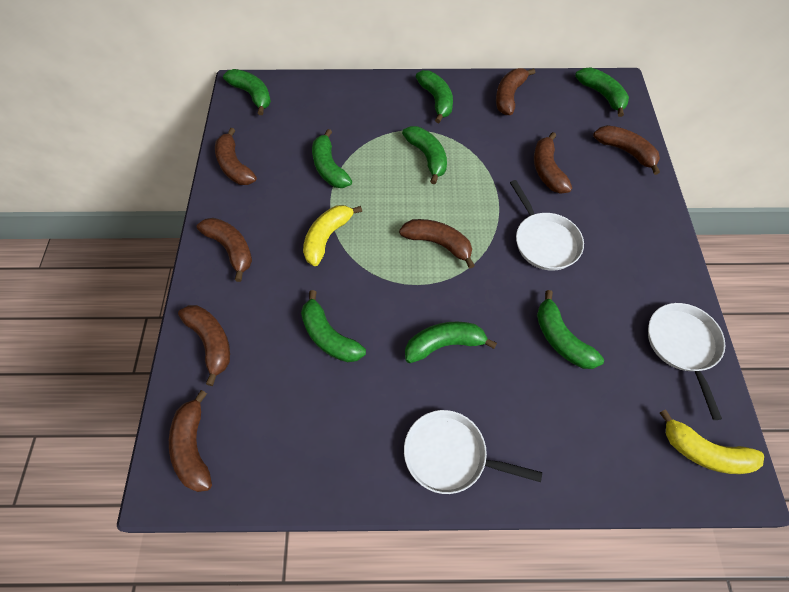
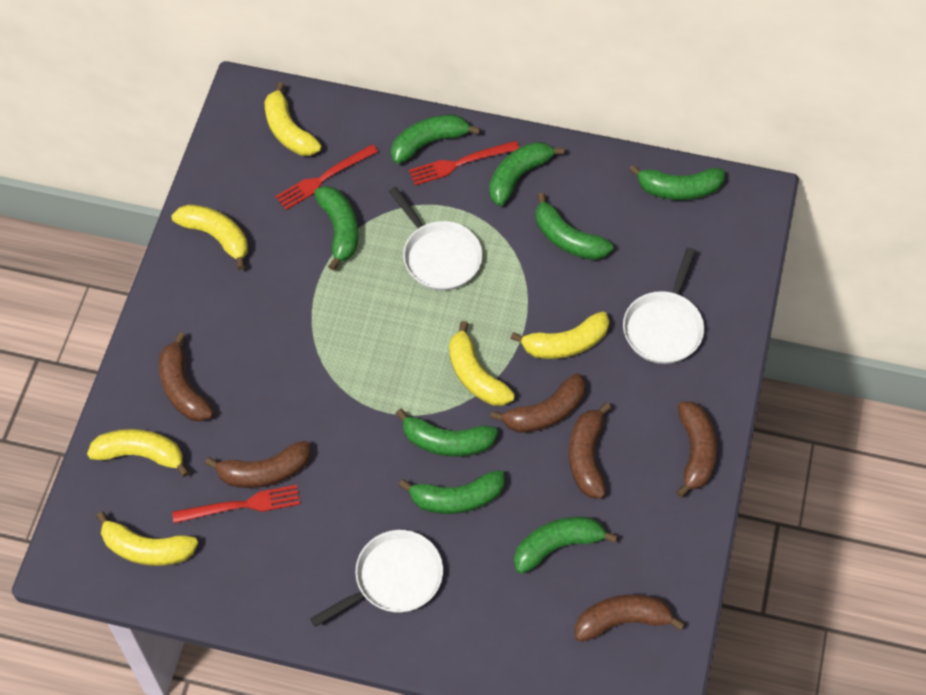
brown banana: 8 -> 6
red fork: 0 -> 3
yellow banana: 2 -> 6

